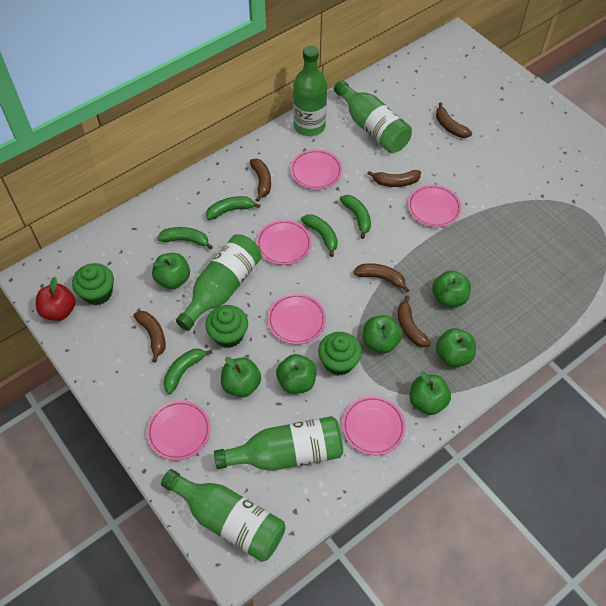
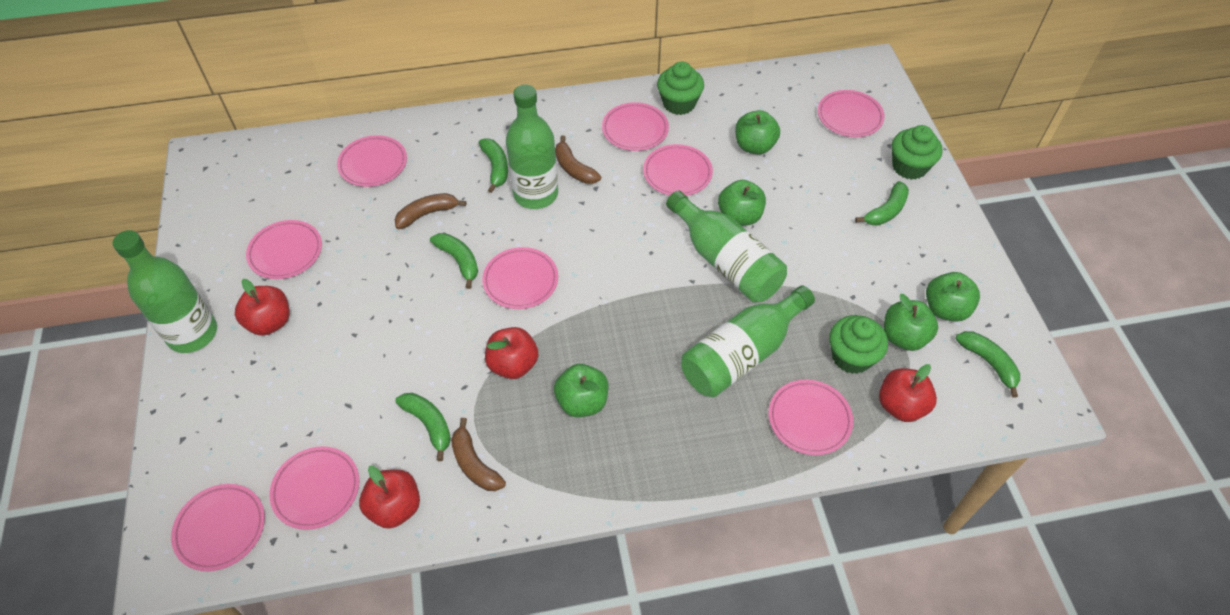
brown banana: 6 -> 3
green apple: 7 -> 5
green bottle: 5 -> 4
pink plate: 6 -> 9
red apple: 1 -> 4

